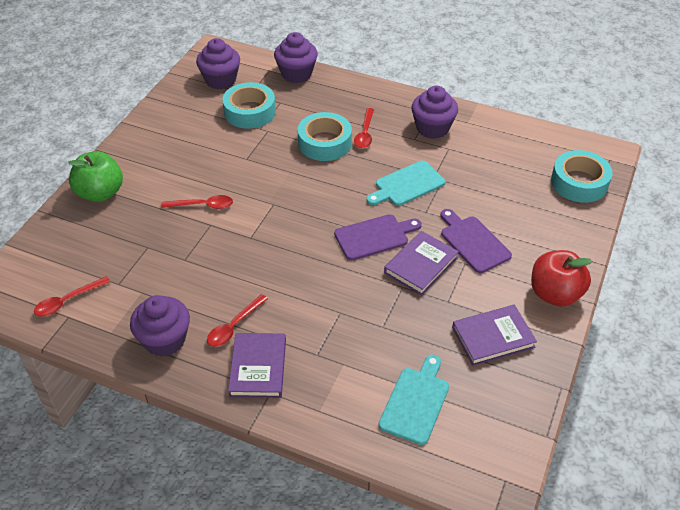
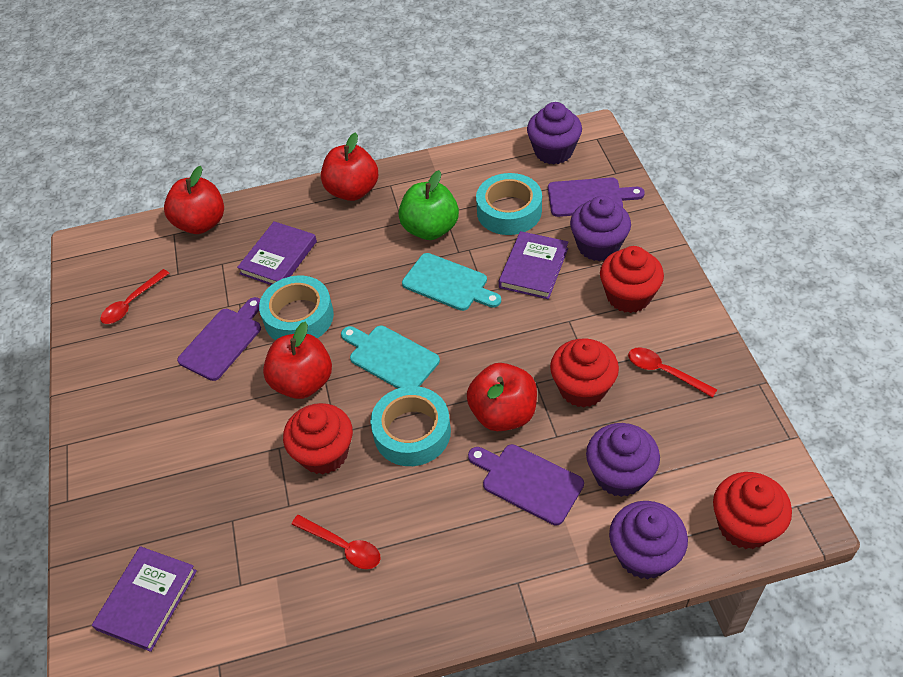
purple cutting board: 2 -> 3
red apple: 1 -> 4
red cupcake: 0 -> 4
red spoon: 4 -> 3

